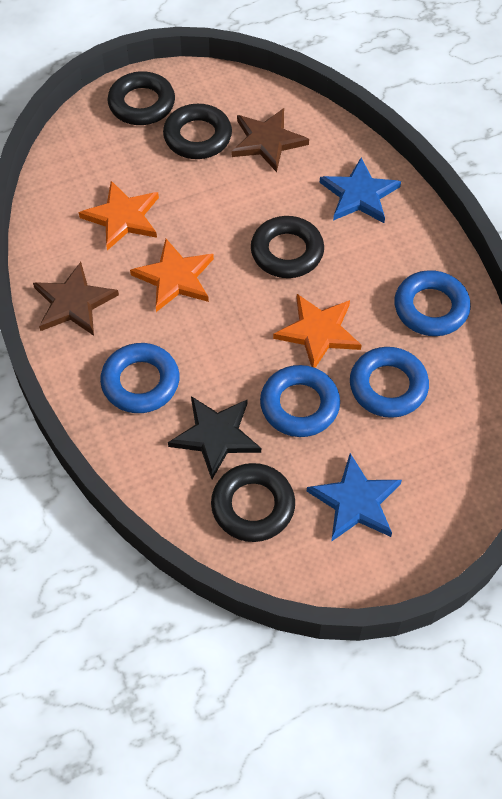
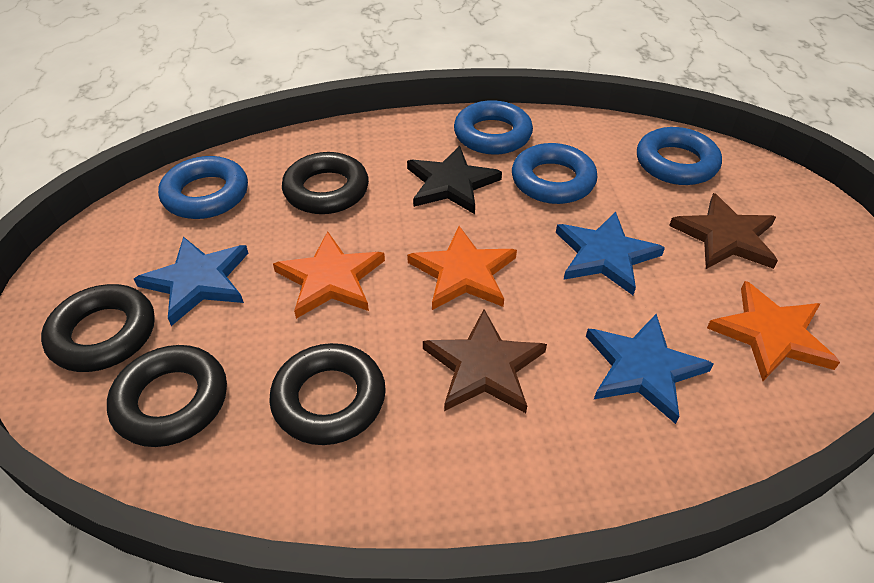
blue star: 2 -> 3

